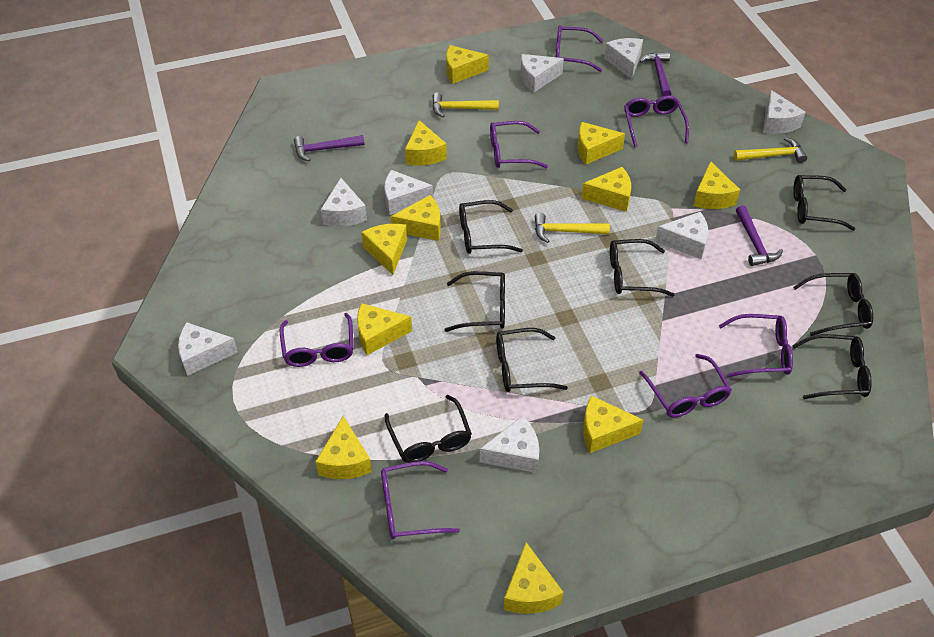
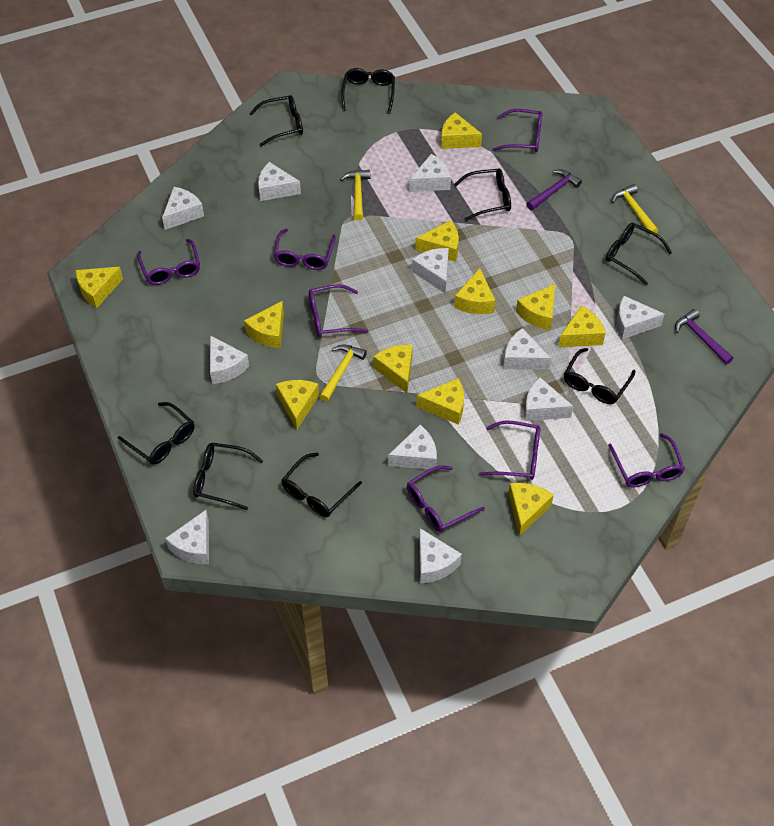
purple hammer: 3 -> 2
white cheese: 8 -> 11

